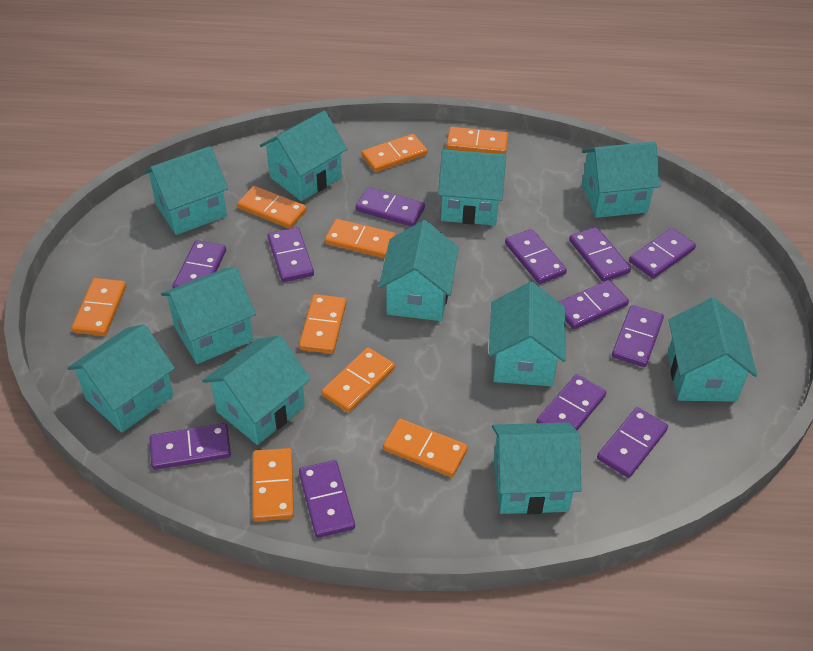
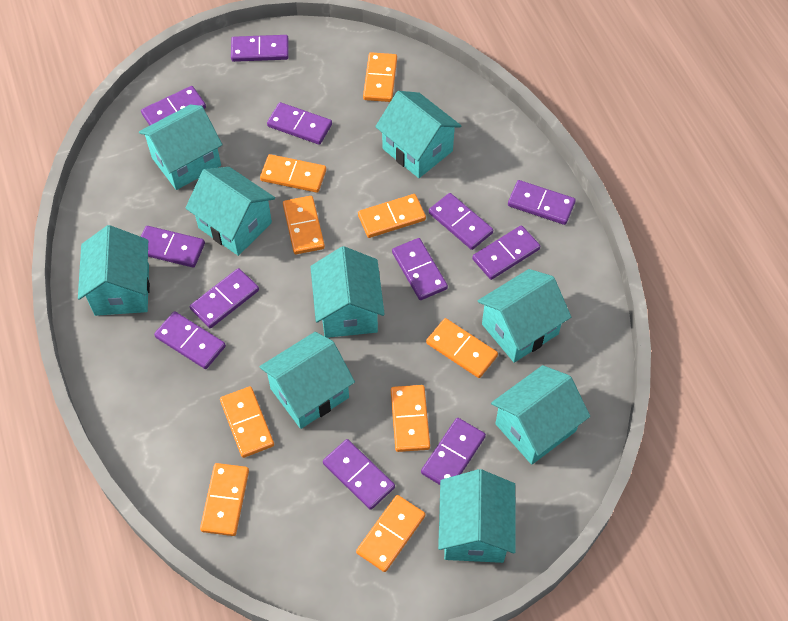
turquoise house: 11 -> 9

